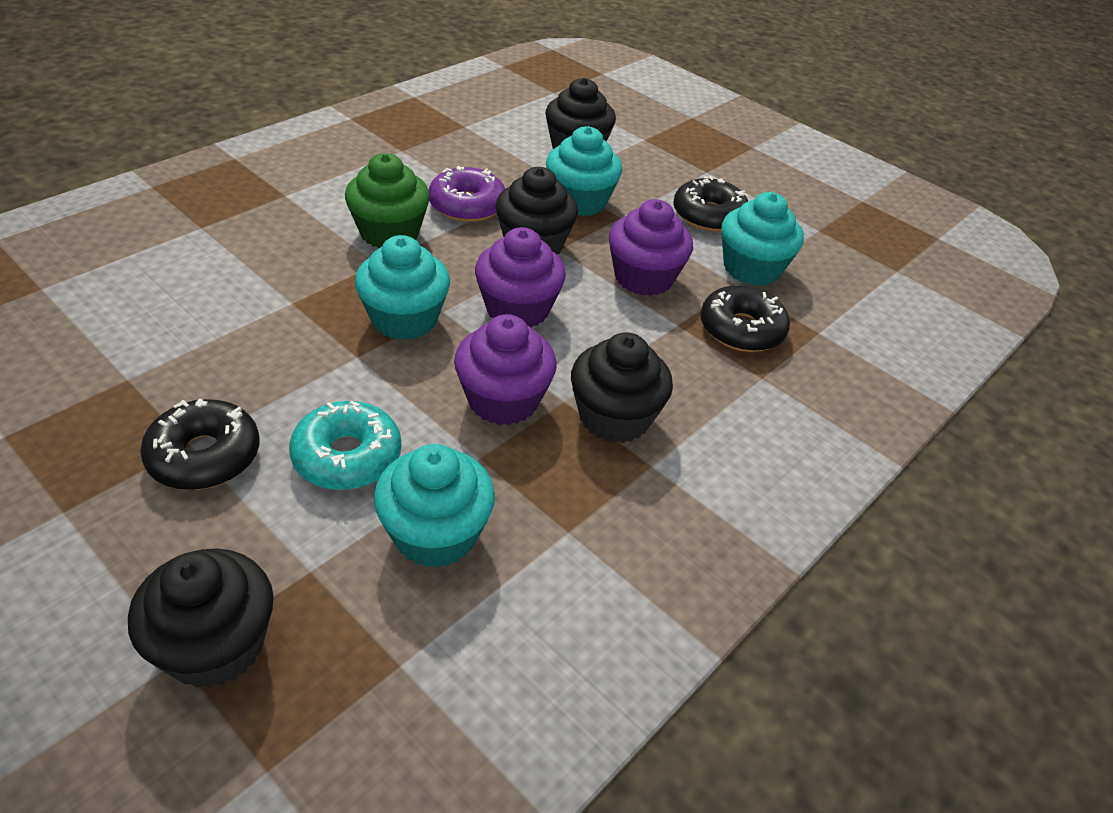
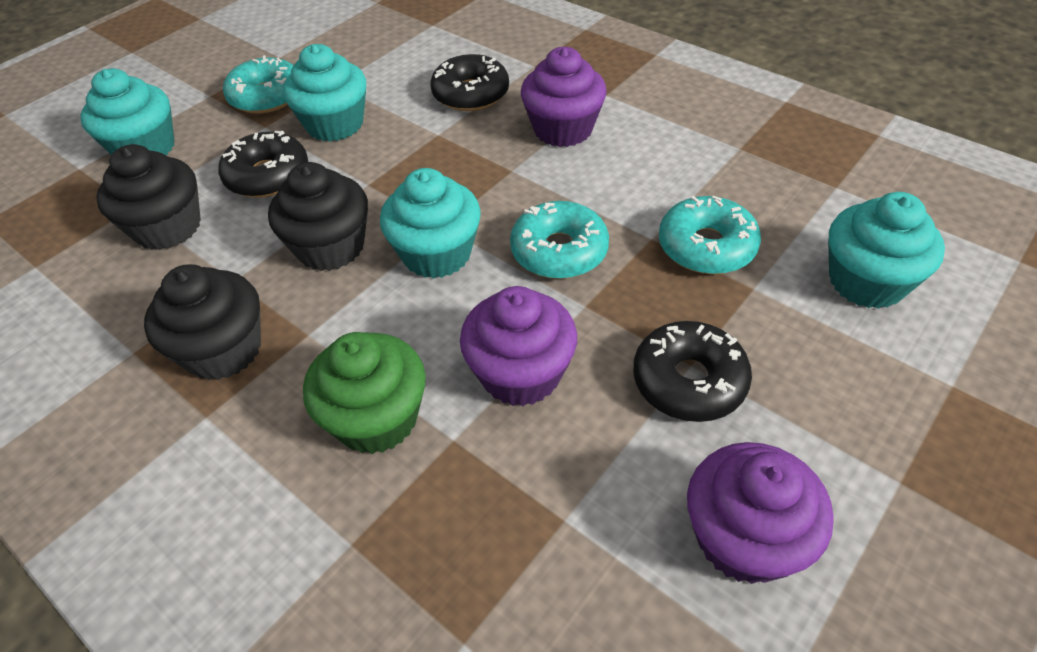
black cupcake: 4 -> 3
purple donut: 1 -> 0
turquoise donut: 1 -> 3

